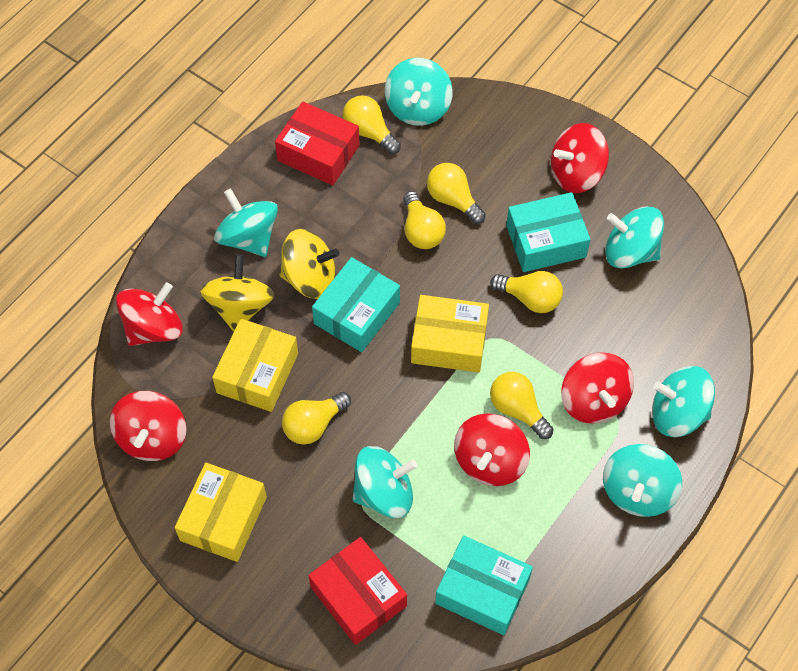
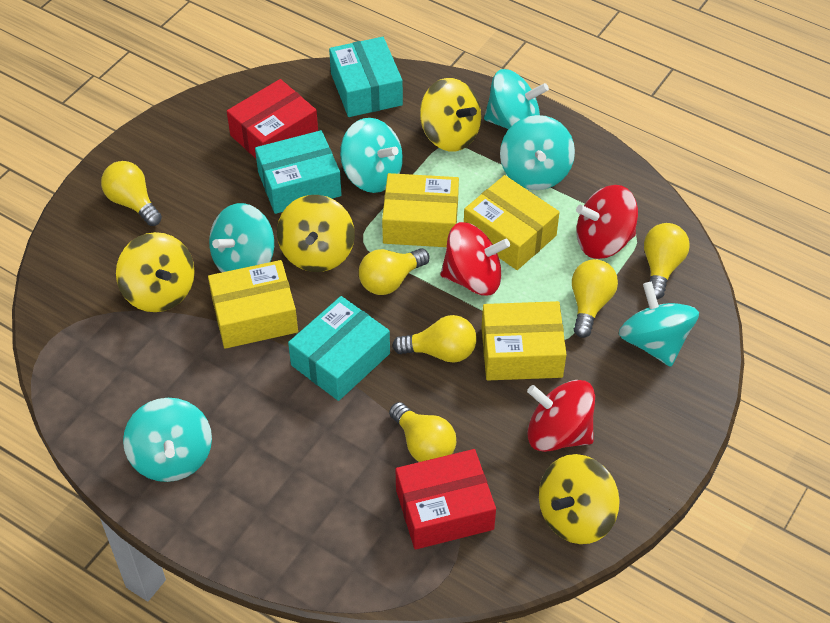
red spinning top: 5 -> 3
yellow box: 3 -> 4
yellow spinning top: 2 -> 4

